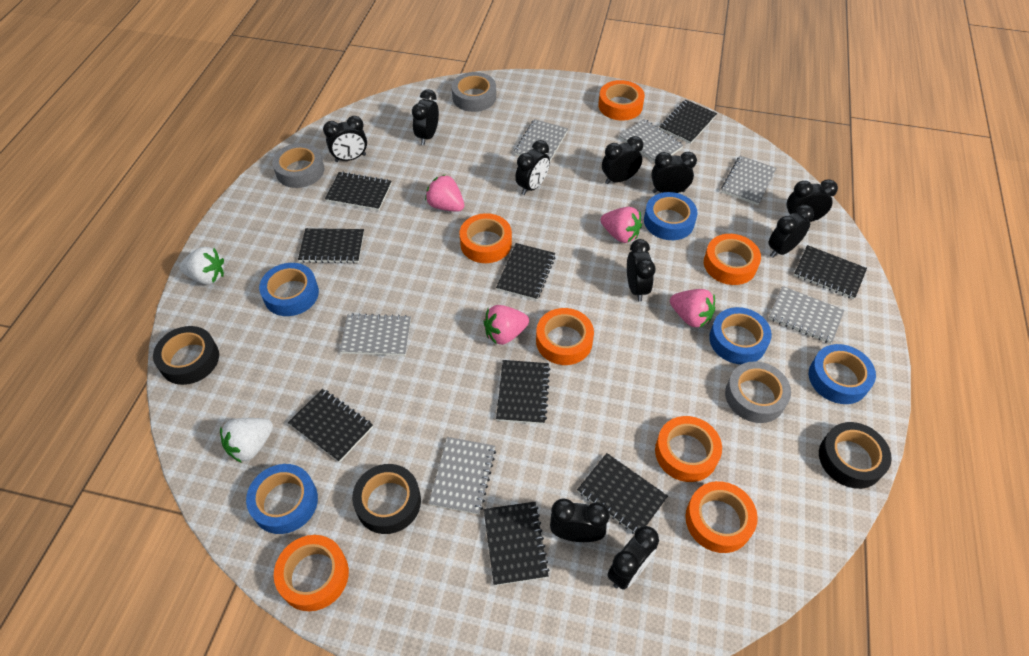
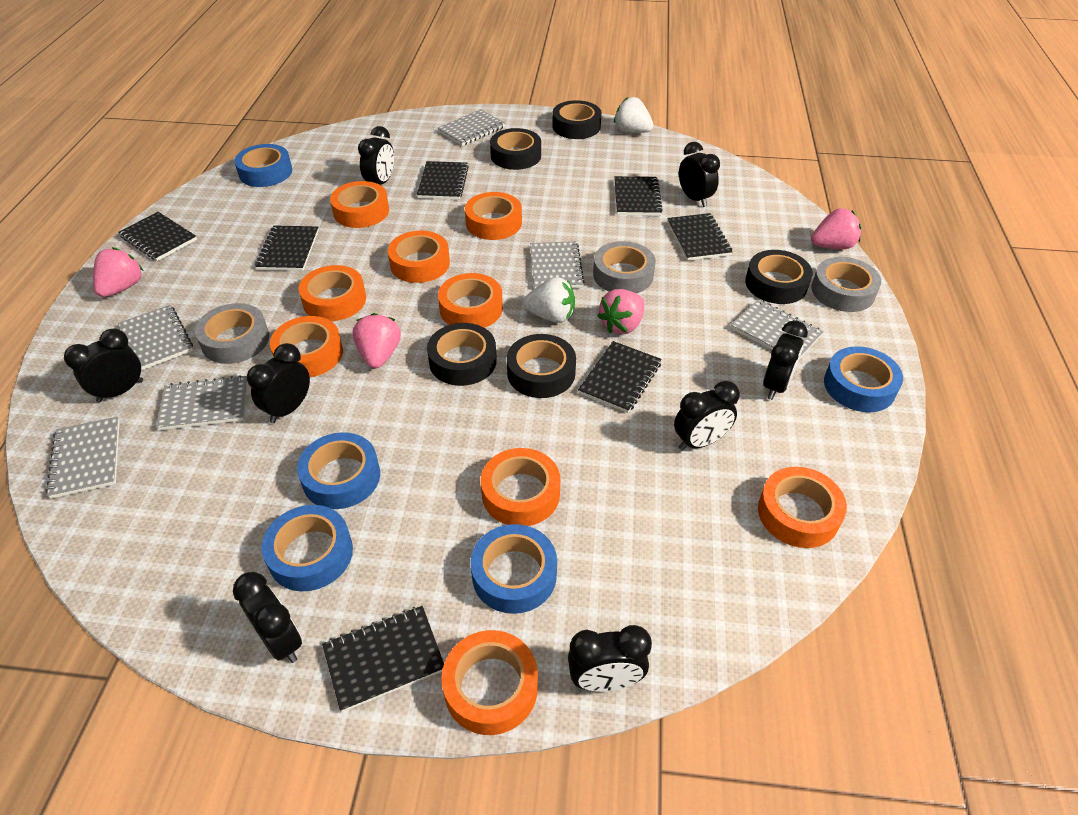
black clock: 10 -> 8
black notebook: 9 -> 7
black tape: 3 -> 5
orange tape: 7 -> 9

